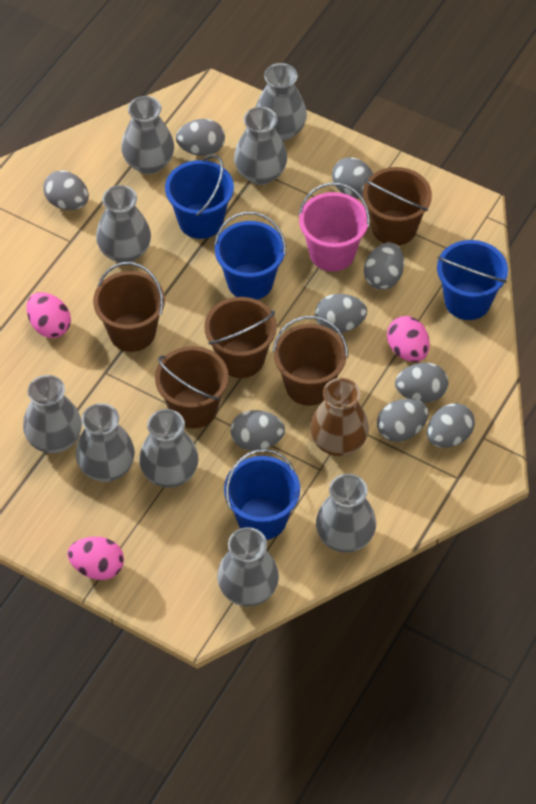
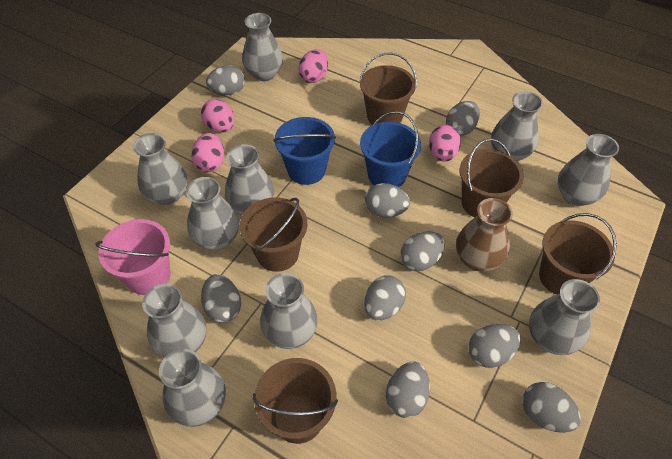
blue bucket: 4 -> 2
grey vase: 9 -> 10
pink egg: 3 -> 4

